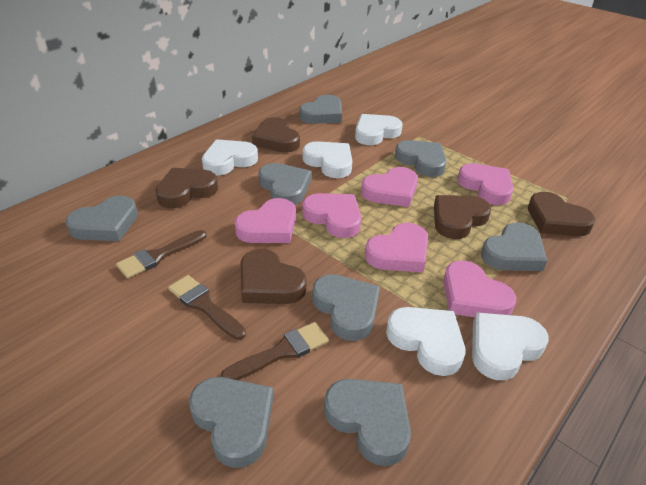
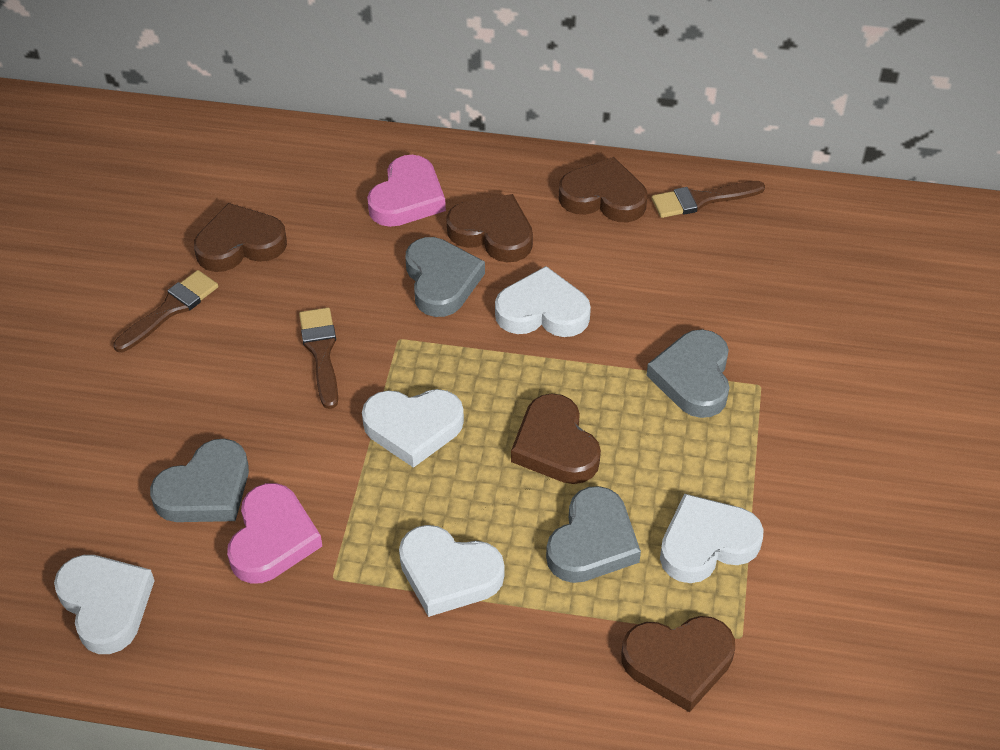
grey heart: 8 -> 4
pink heart: 6 -> 2

